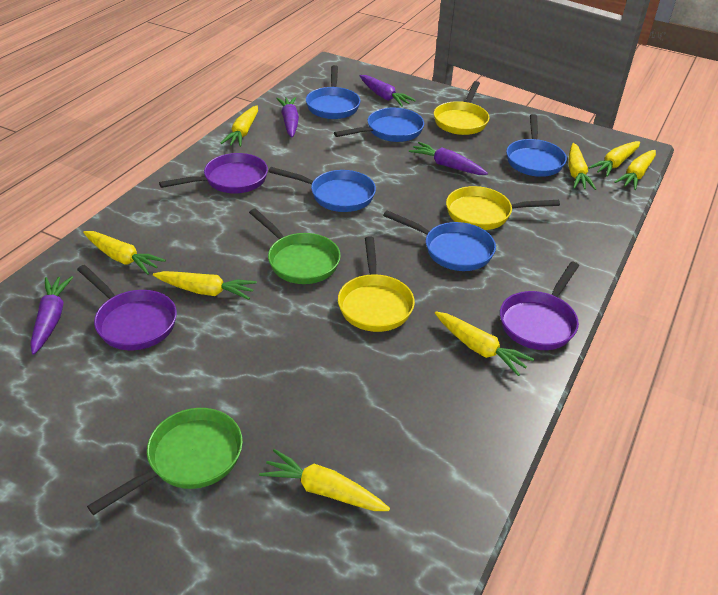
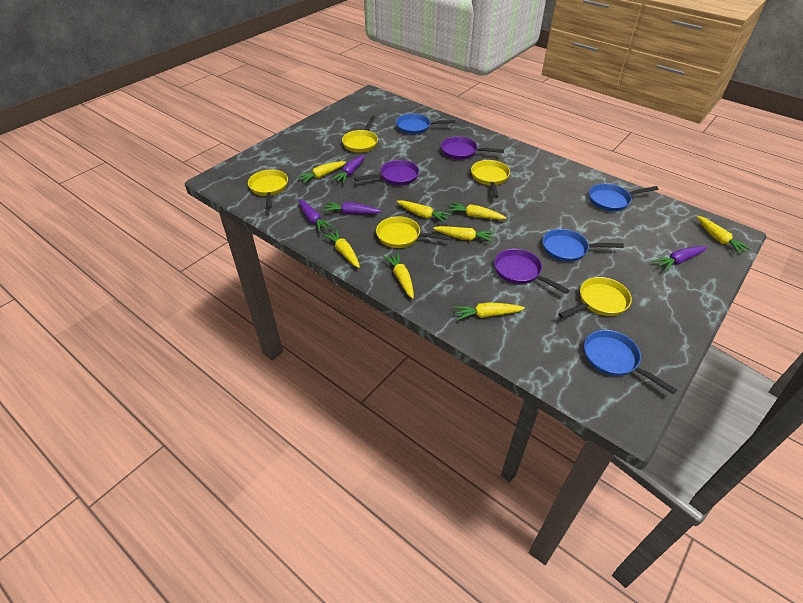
blue pan: 5 -> 4
green pan: 2 -> 0
yellow pan: 3 -> 5

